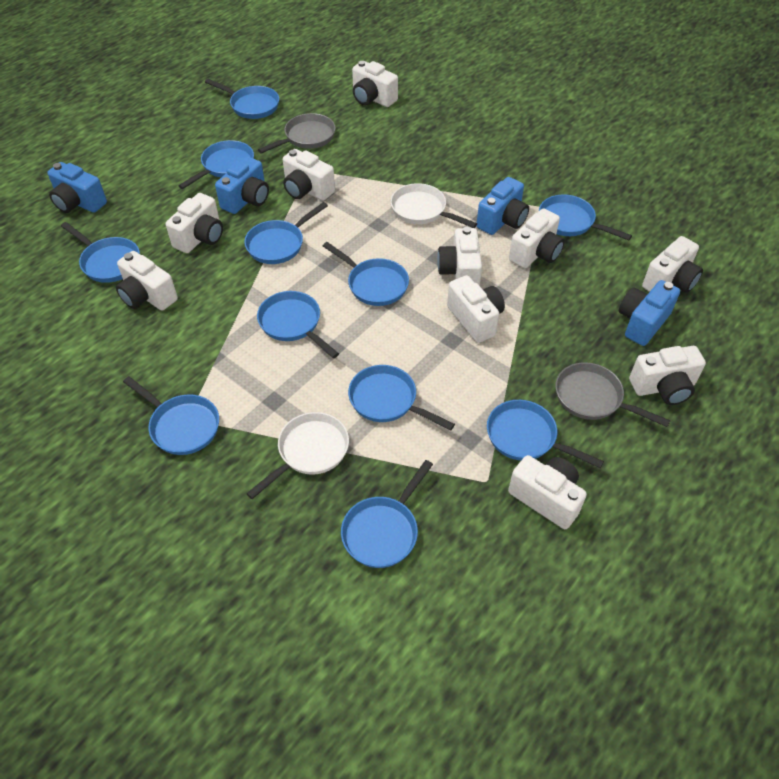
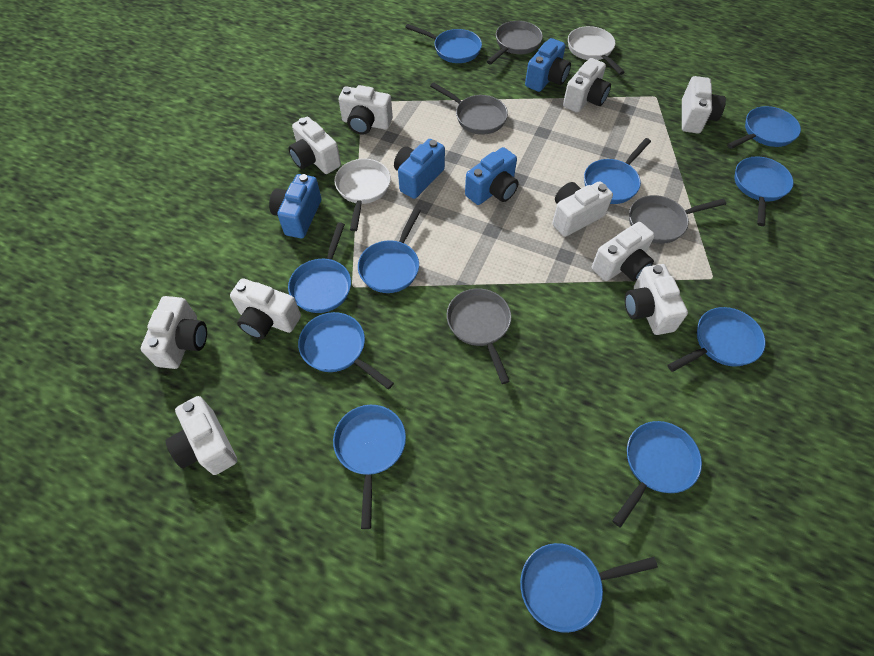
grey pan: 2 -> 4

